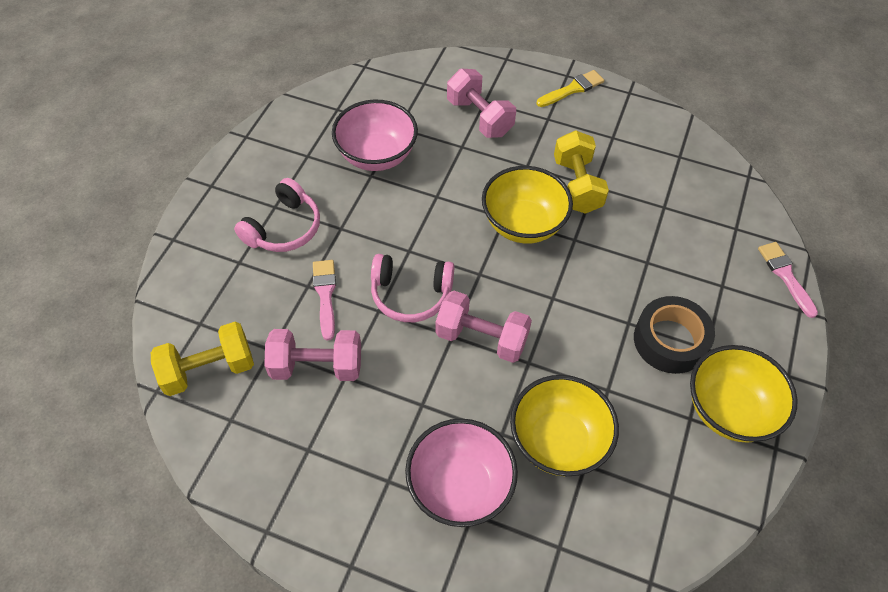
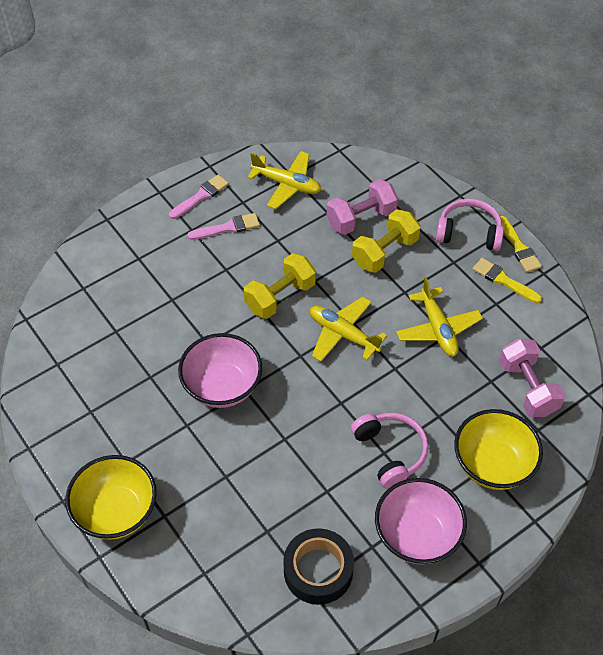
pink dumbbell: 3 -> 2
yellow bowl: 3 -> 2
yellow brush: 1 -> 2
yellow plane: 0 -> 3

